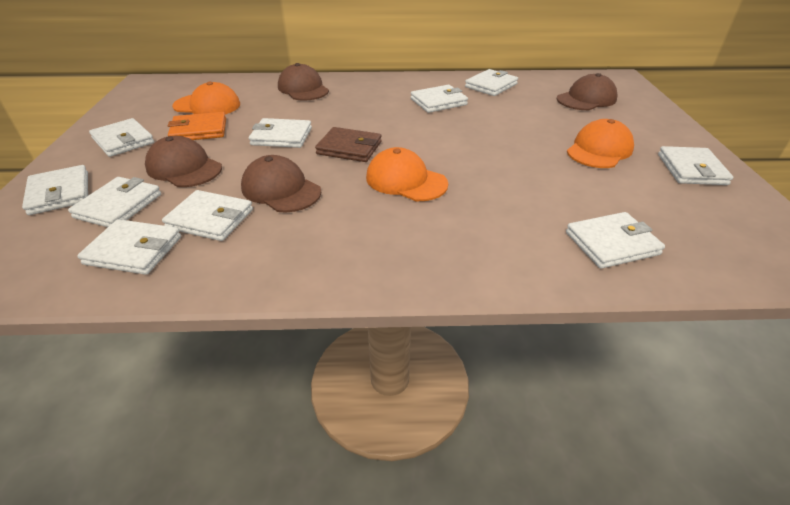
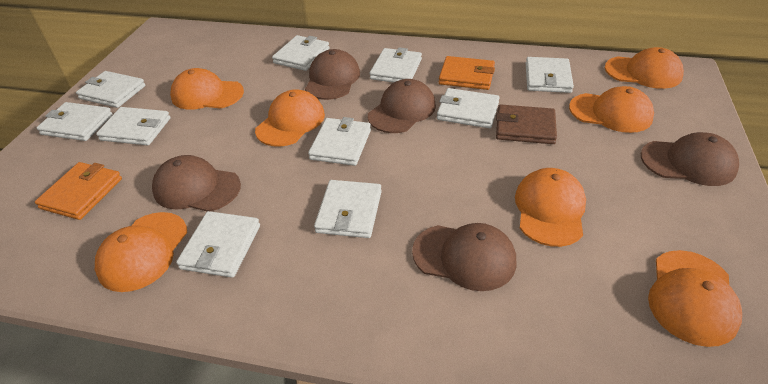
brown cap: 4 -> 5
orange cap: 3 -> 7
orange wallet: 1 -> 2

